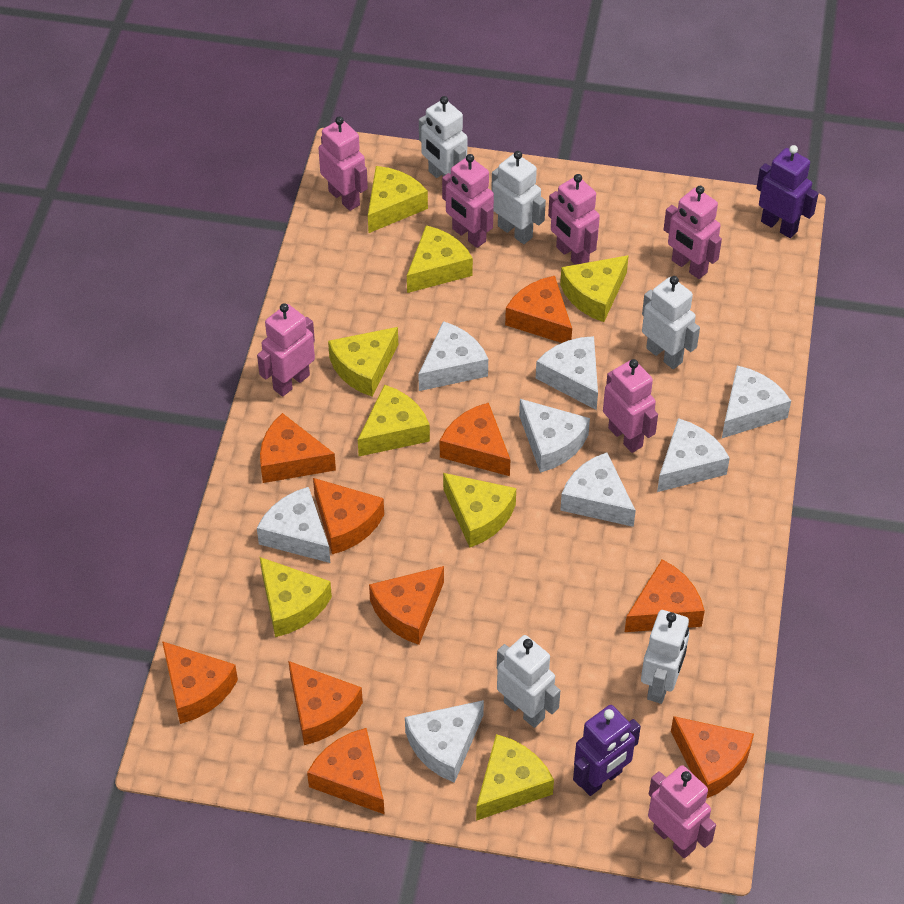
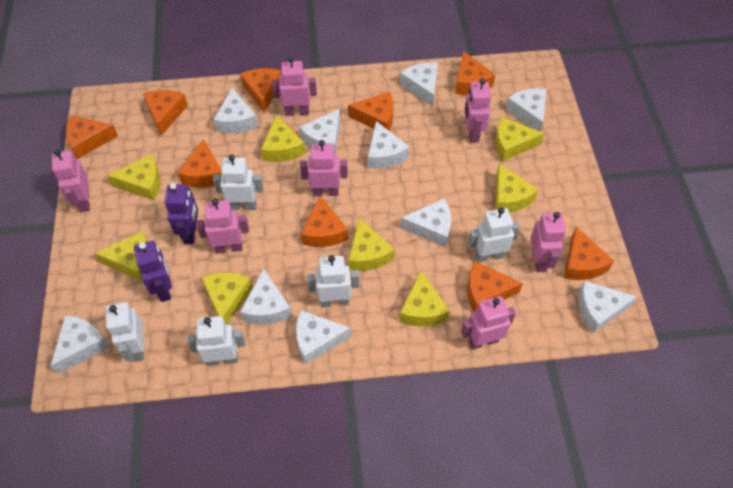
orange cheese: 10 -> 9
white cheese: 8 -> 10

